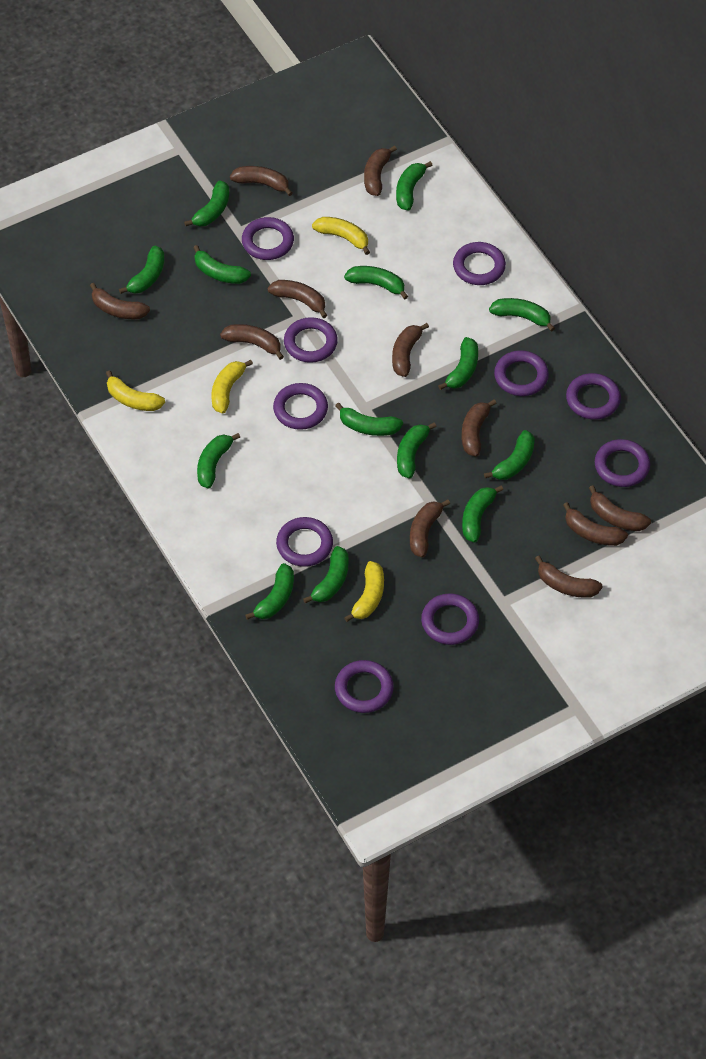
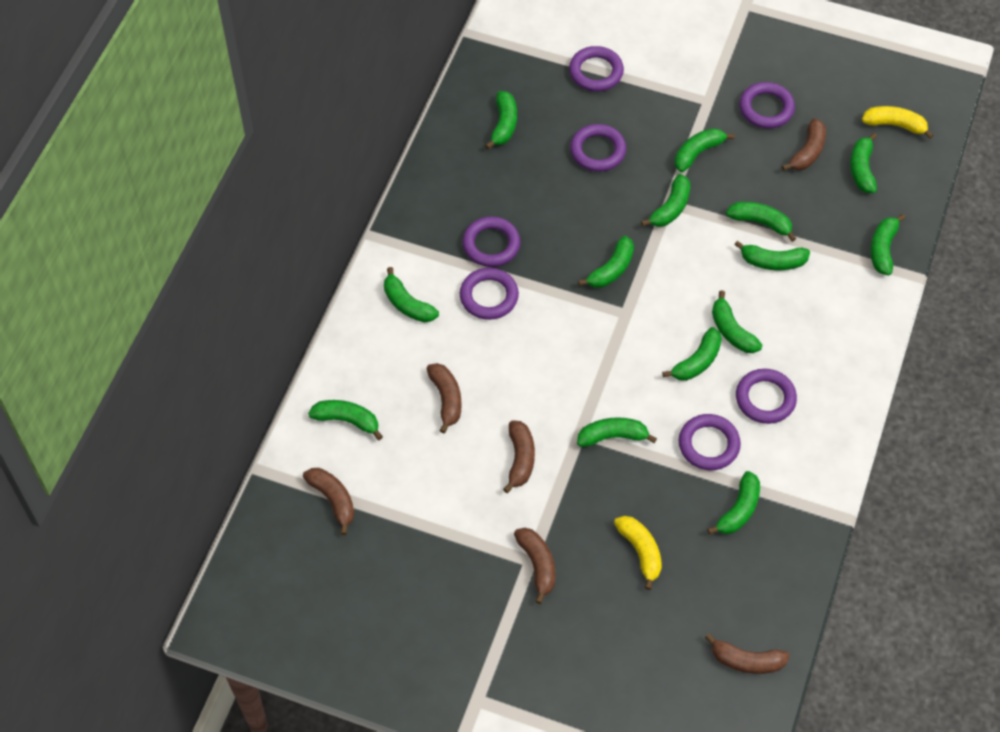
brown banana: 11 -> 6
purple ring: 10 -> 7
yellow banana: 4 -> 2

